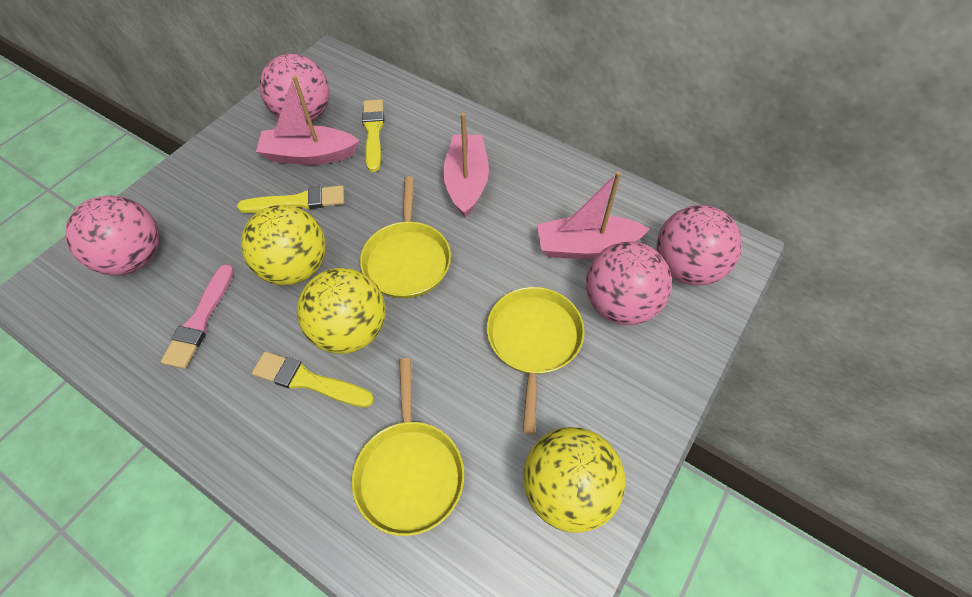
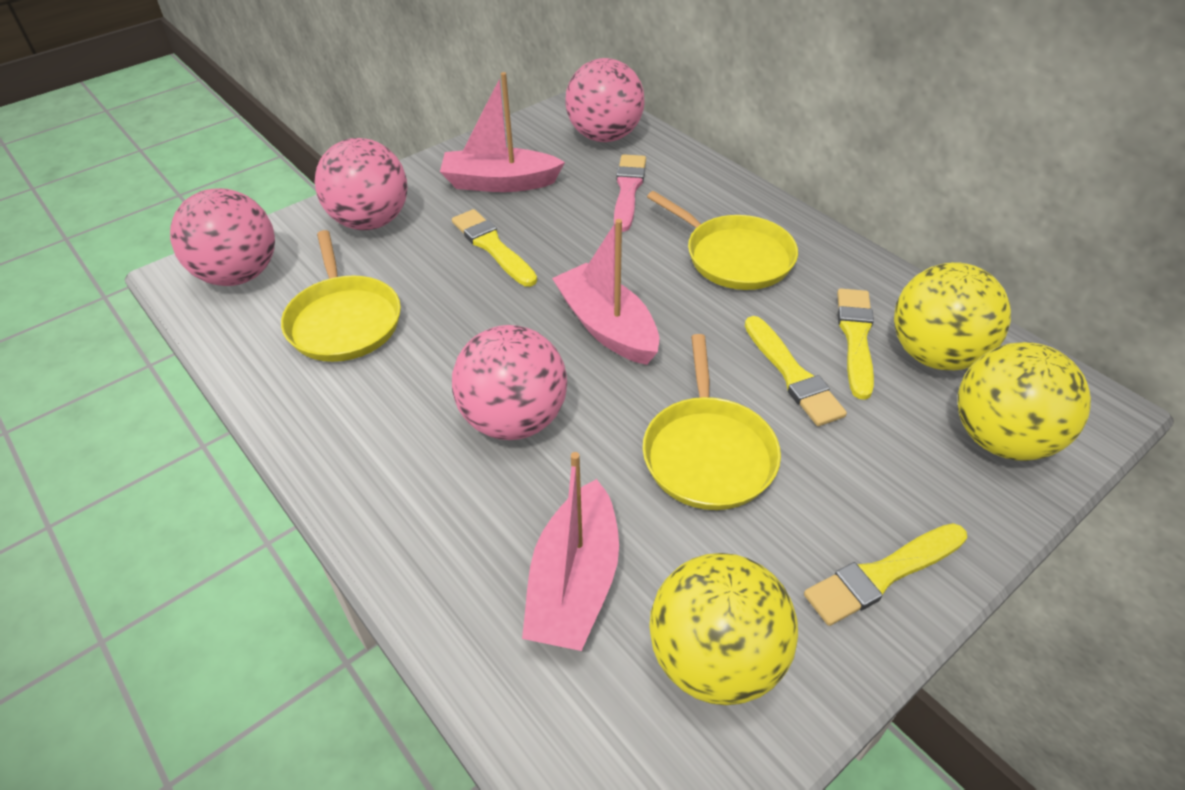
yellow brush: 3 -> 4

